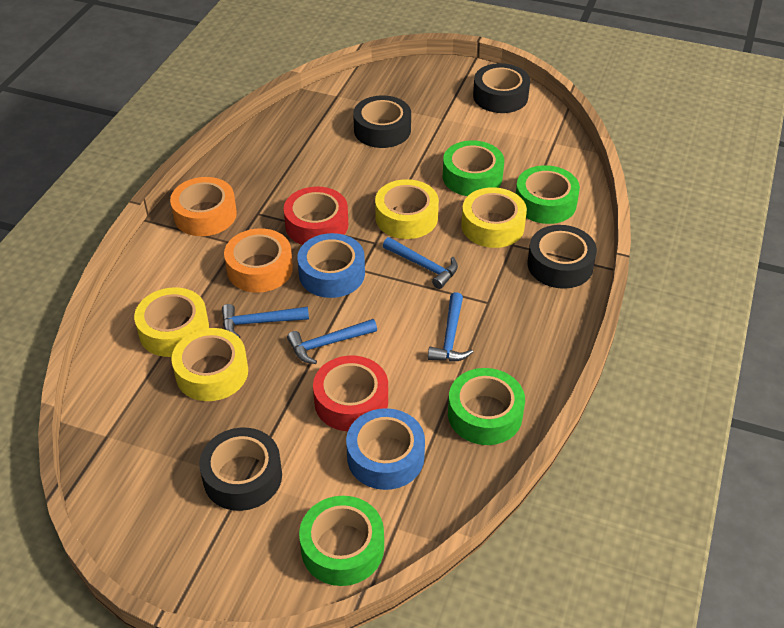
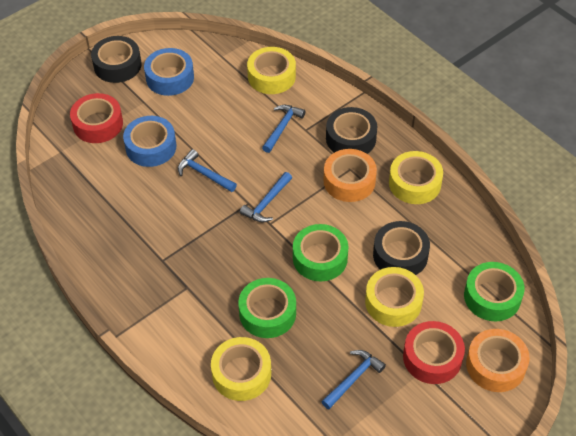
black tape: 4 -> 3
green tape: 4 -> 3

